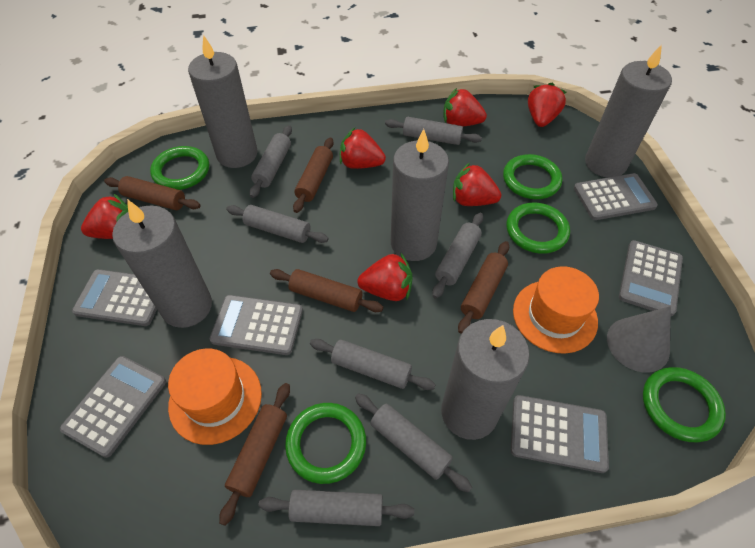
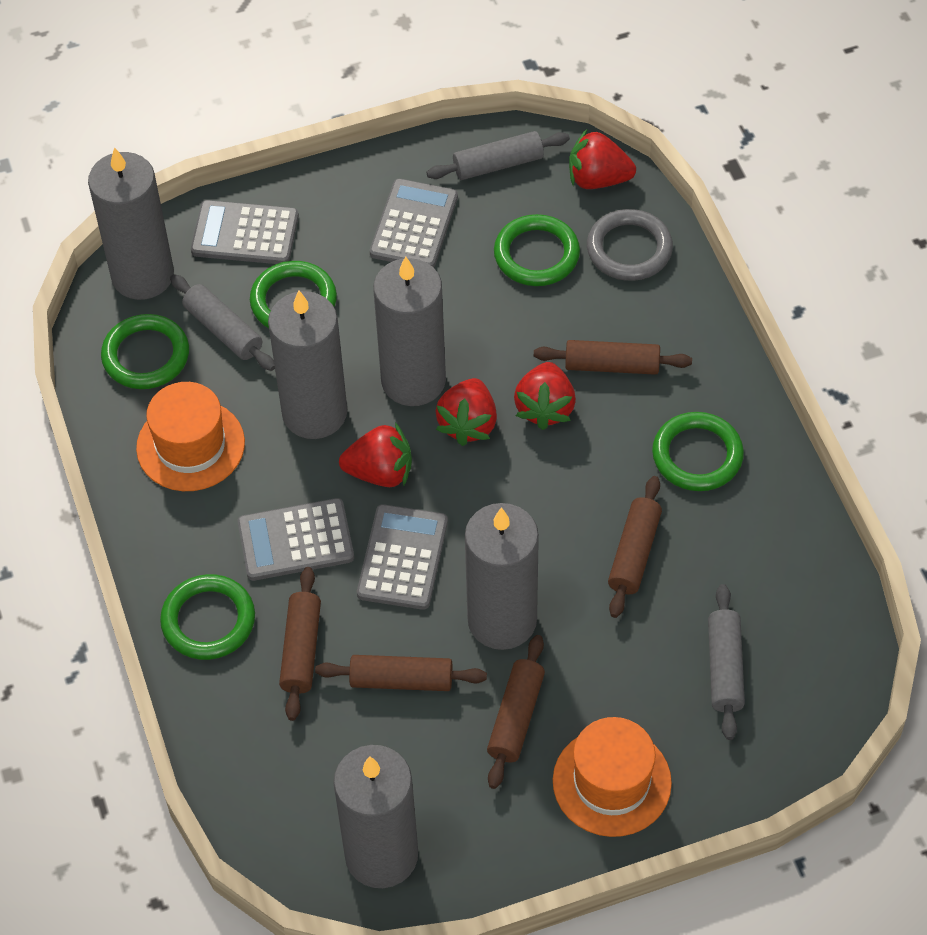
grey calculator: 6 -> 4
grey cone: 1 -> 0
grey ring: 0 -> 1
grey rolling pin: 7 -> 3
red strawberry: 6 -> 4

